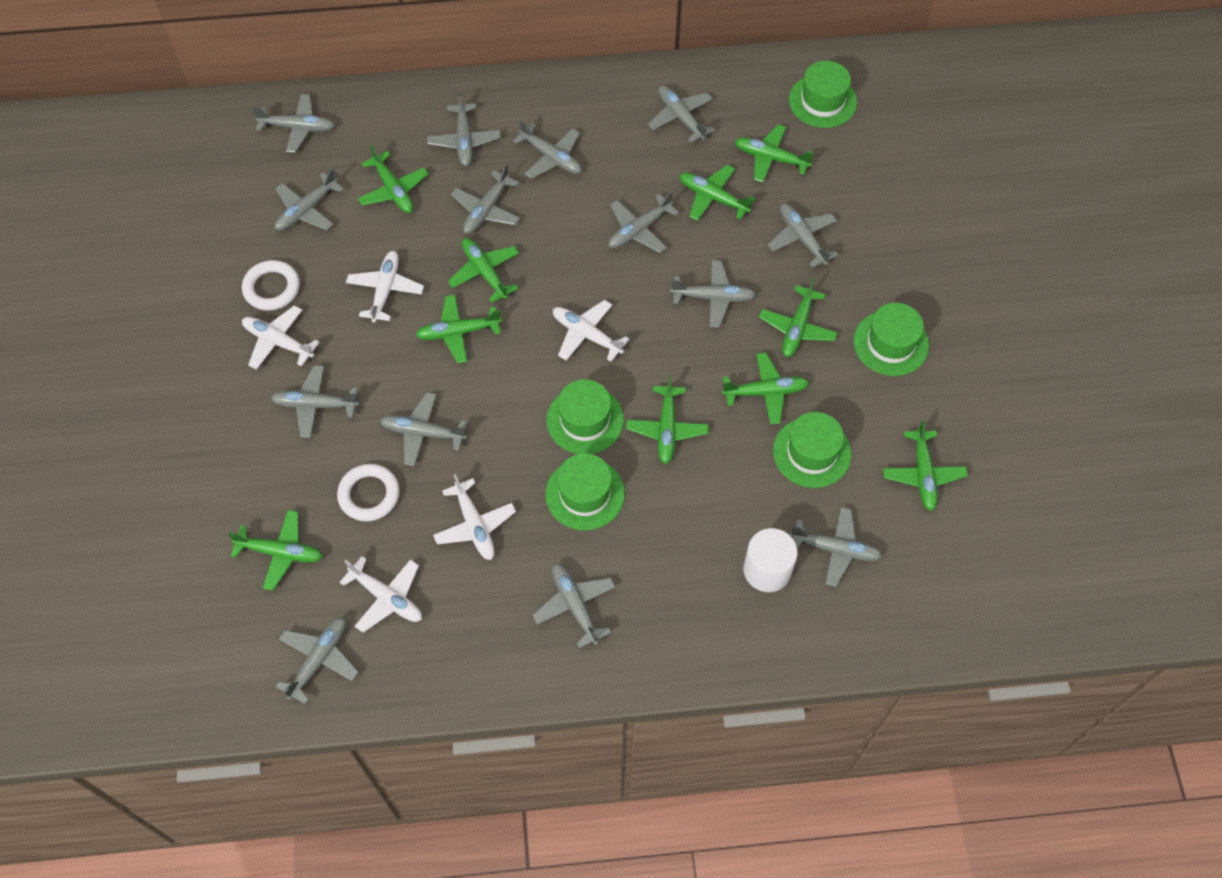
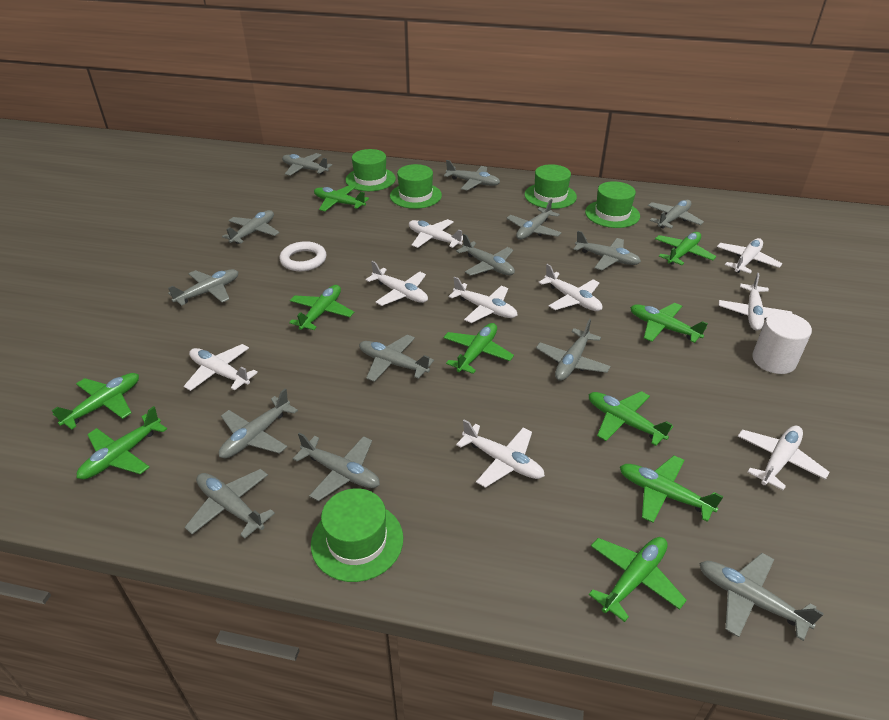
white plane: 5 -> 9
white ring: 2 -> 1

